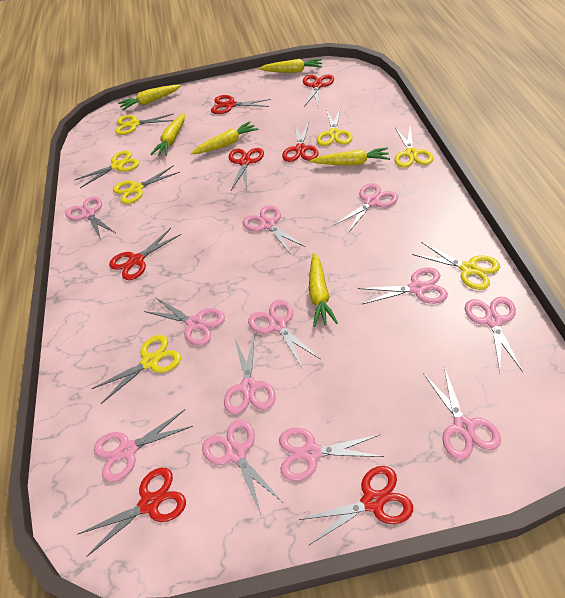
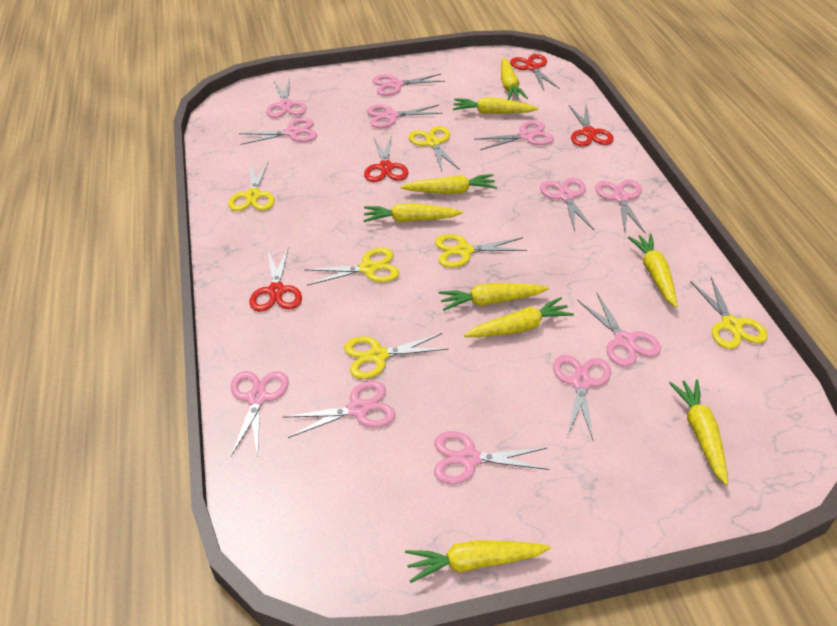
red scissors: 7 -> 4
yellow carrot: 6 -> 9
yellow scissors: 7 -> 6

